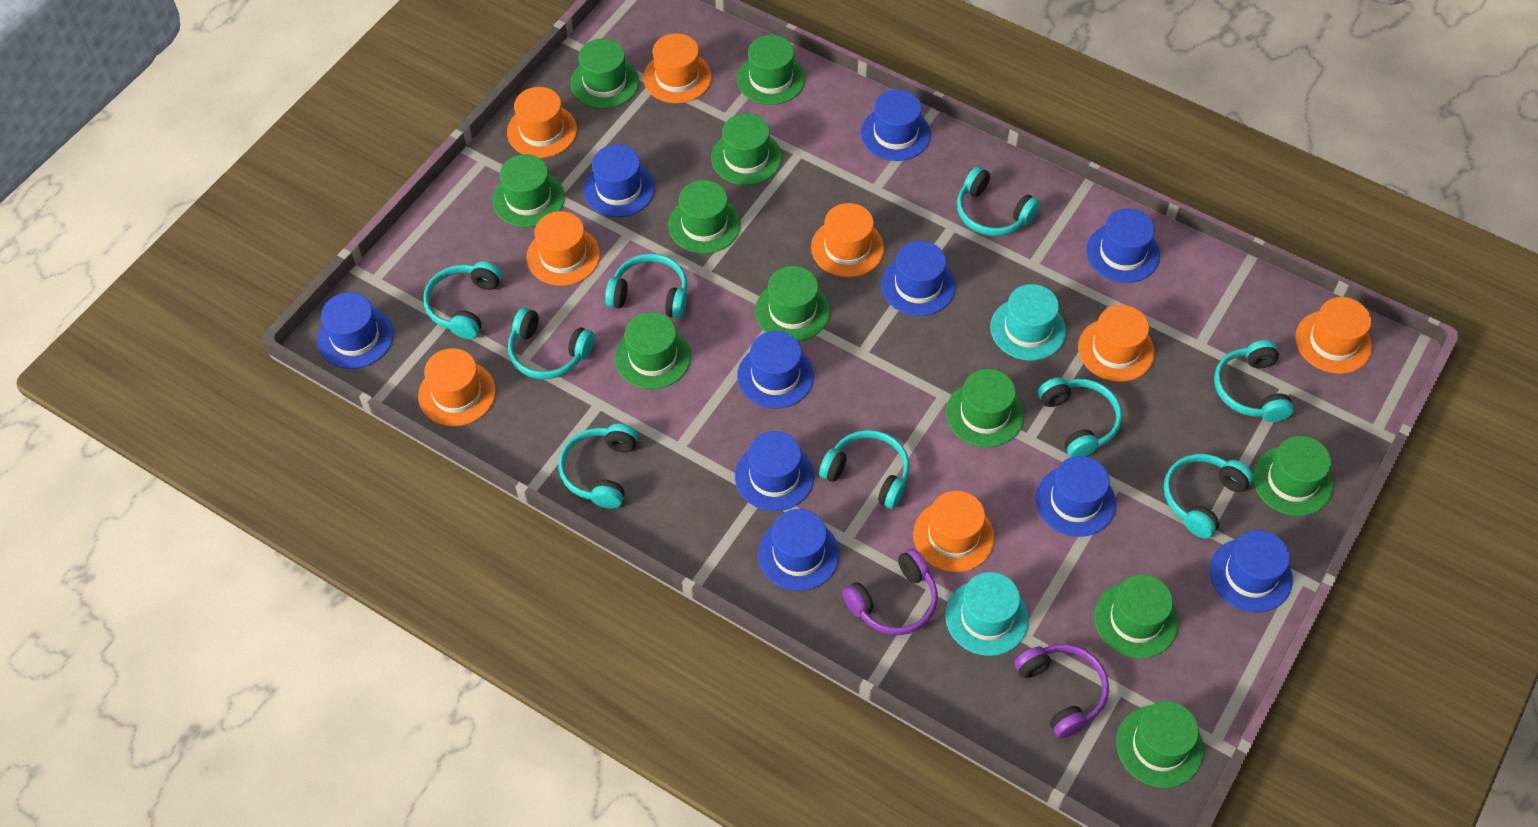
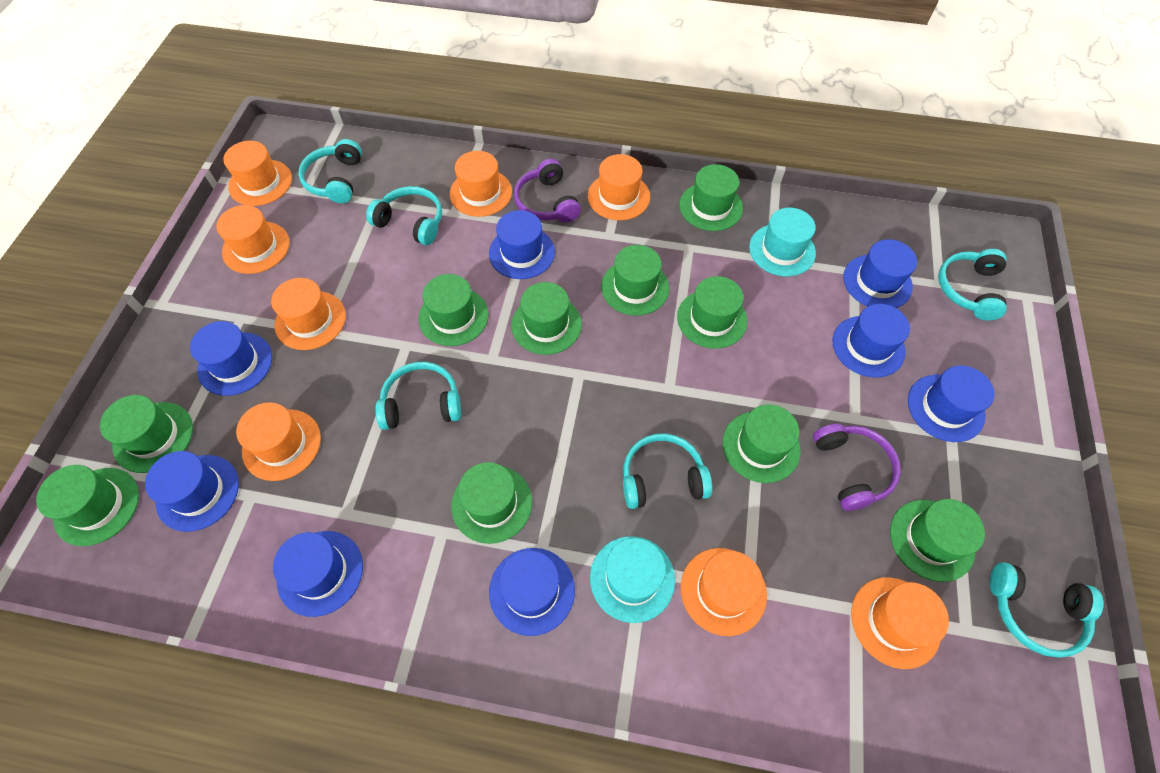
blue hat: 10 -> 8
green hat: 11 -> 10
turquoise headphones: 9 -> 6

